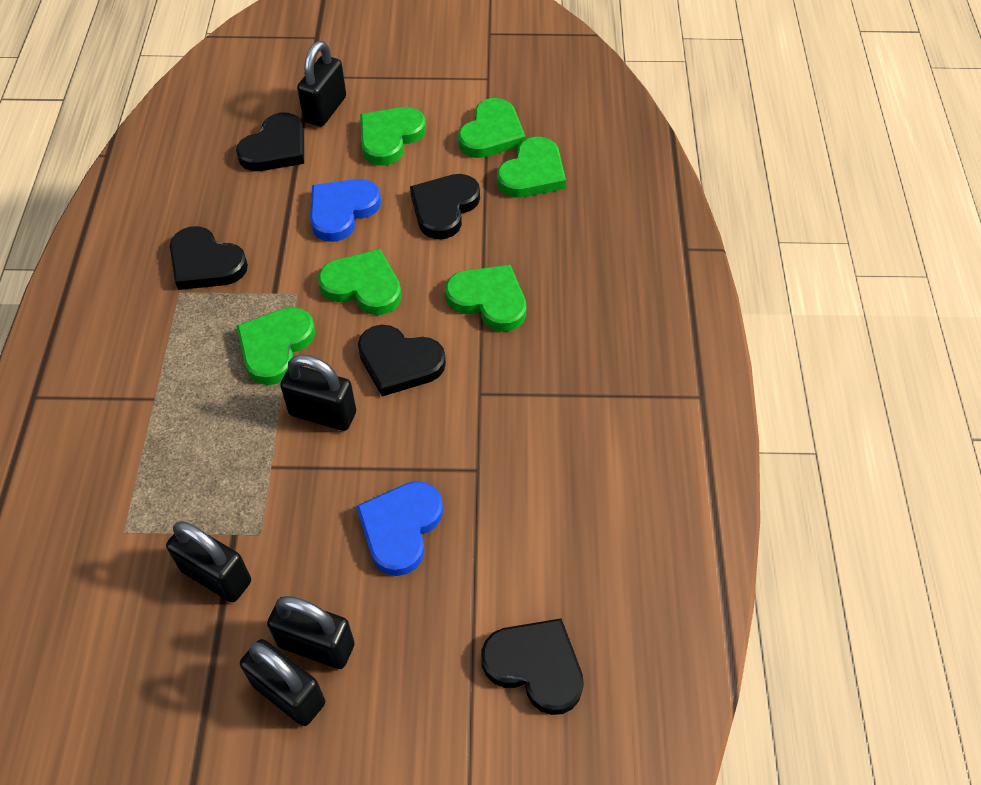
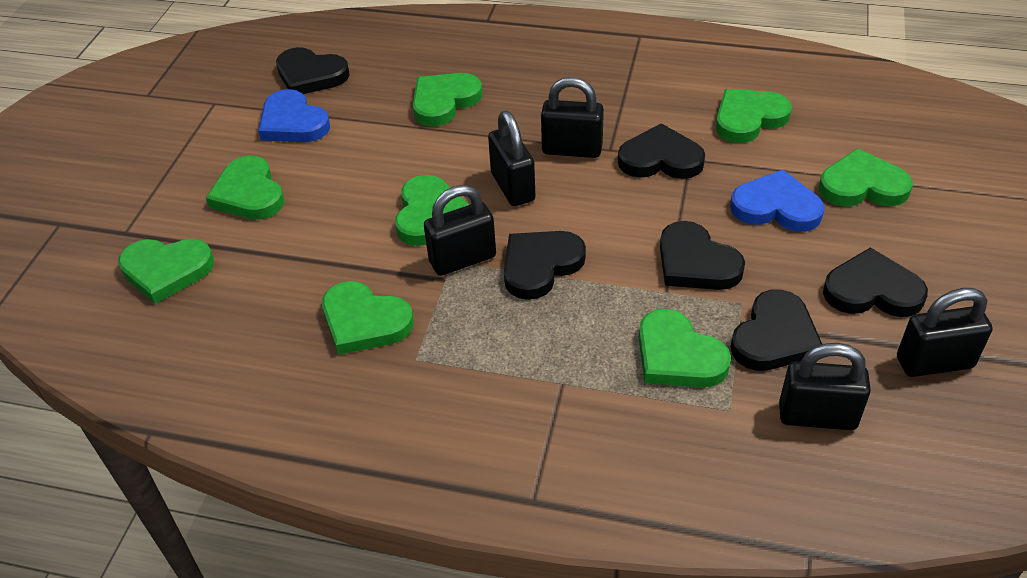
black heart: 5 -> 6
green heart: 6 -> 8

